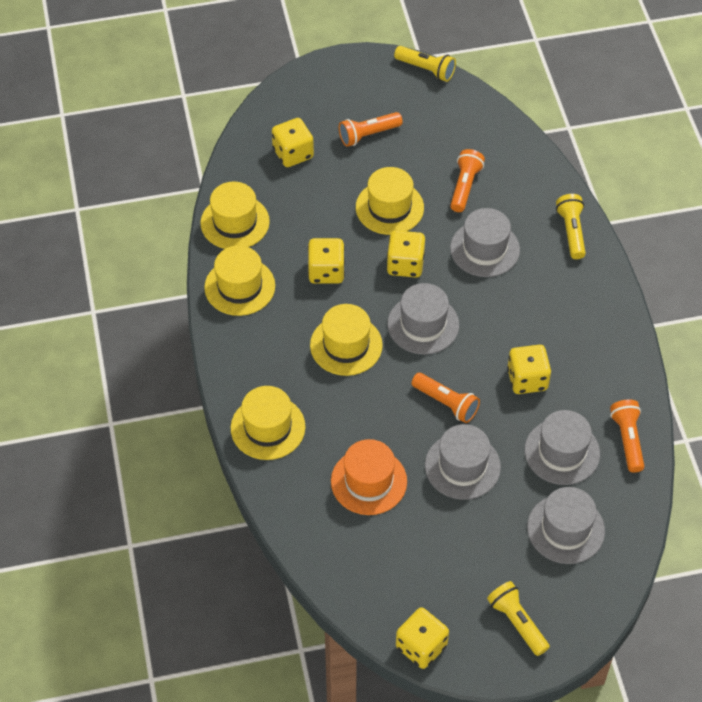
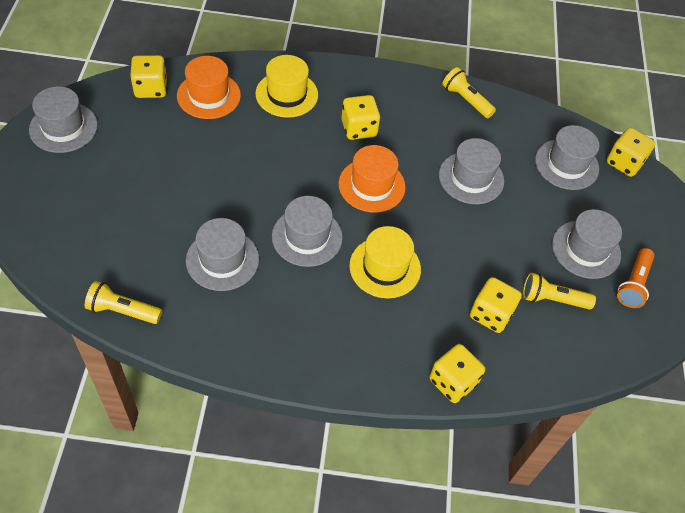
grey hat: 5 -> 6
orange flashlight: 4 -> 1
orange hat: 1 -> 2
yellow hat: 5 -> 2

